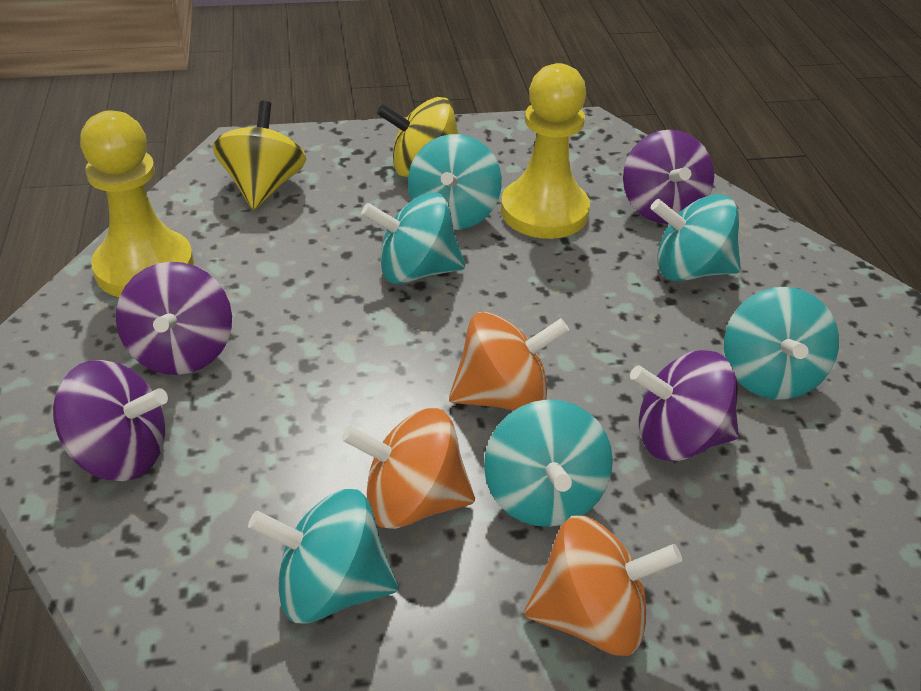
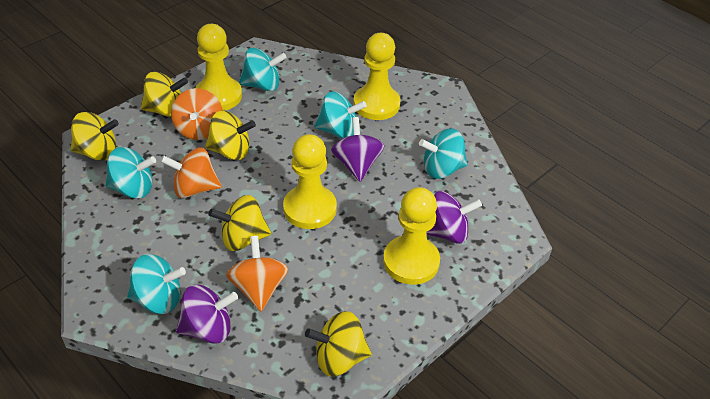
purple spinning top: 4 -> 3
turquoise spinning top: 6 -> 5
yellow pawn: 2 -> 4
yellow spinning top: 2 -> 5

